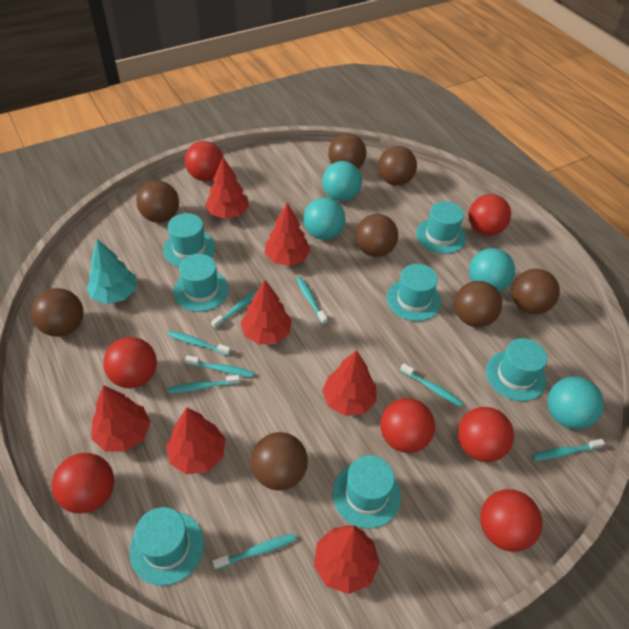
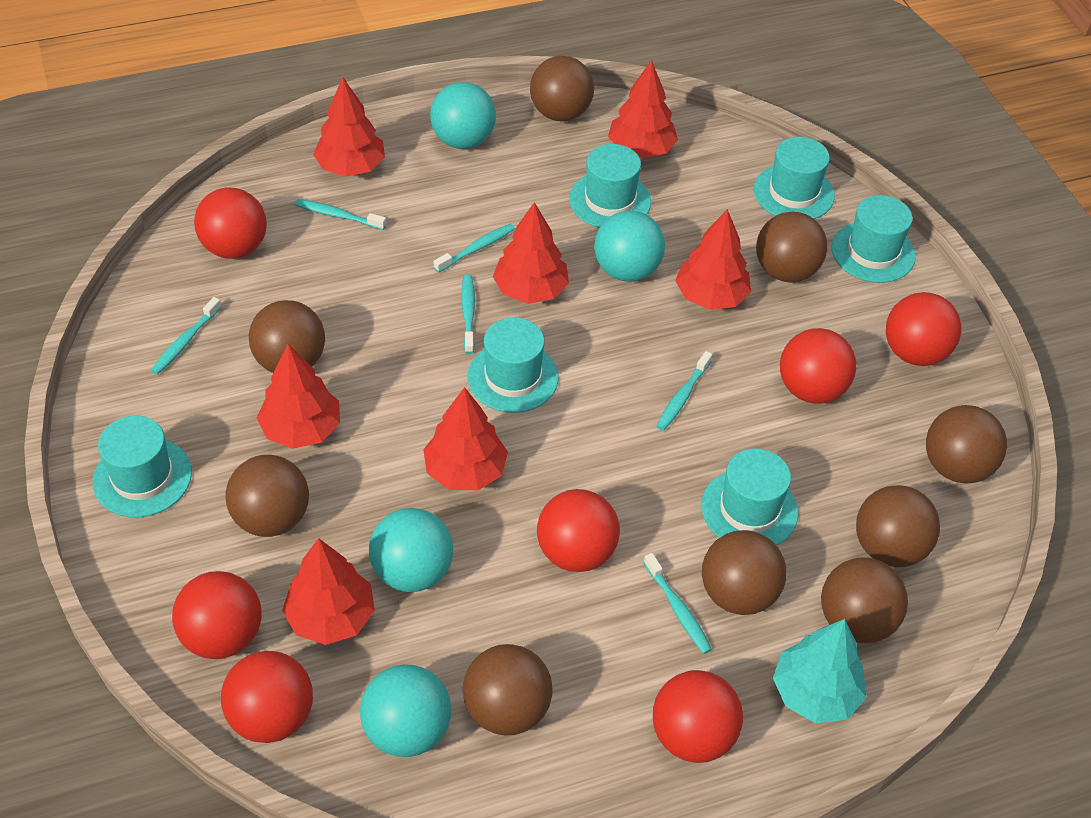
brown ball: 8 -> 9
turquoise hat: 7 -> 6
turquoise toothbrush: 8 -> 6

